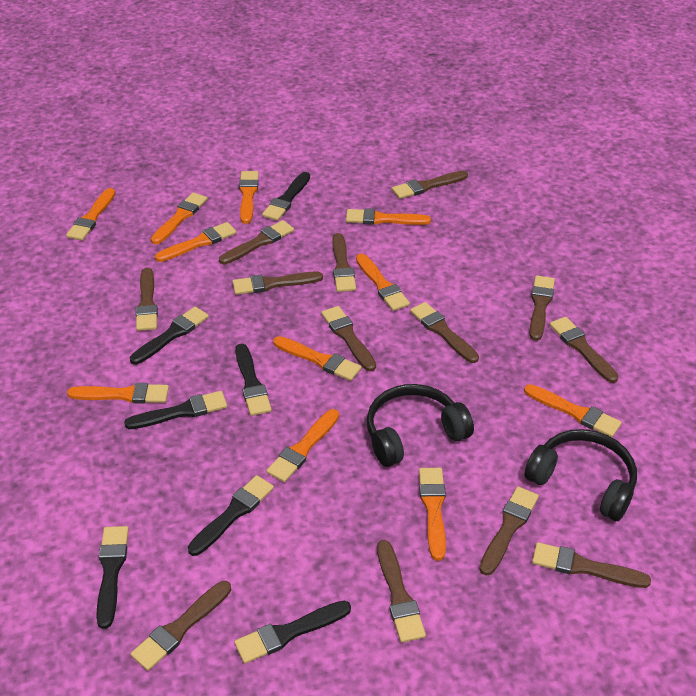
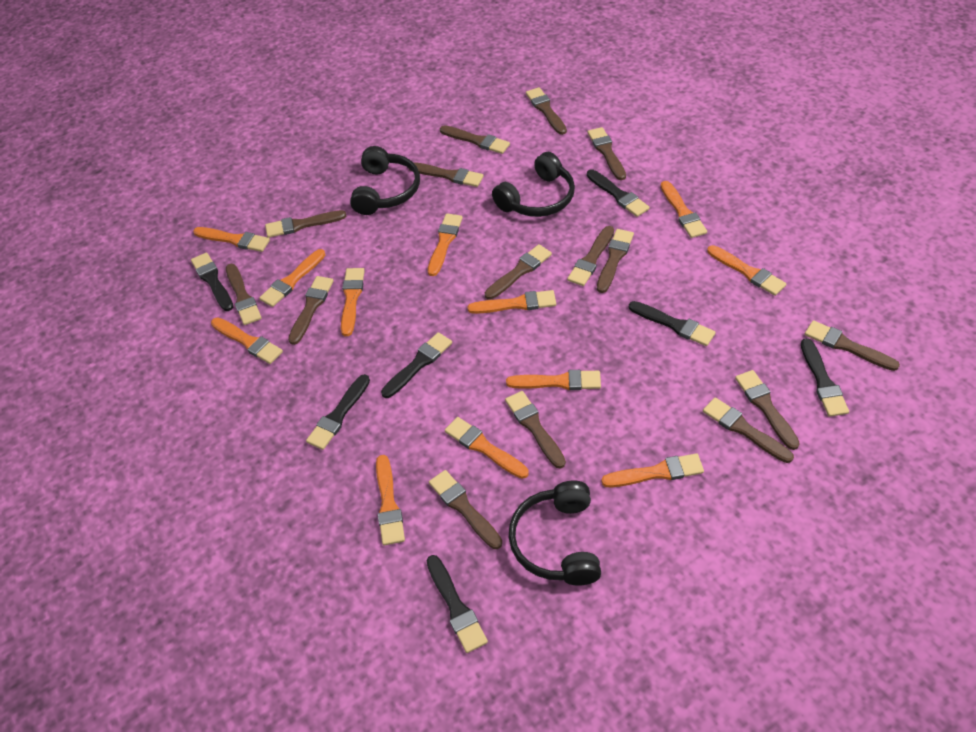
black headphones: 2 -> 3
brown brush: 13 -> 15
orange brush: 11 -> 12

